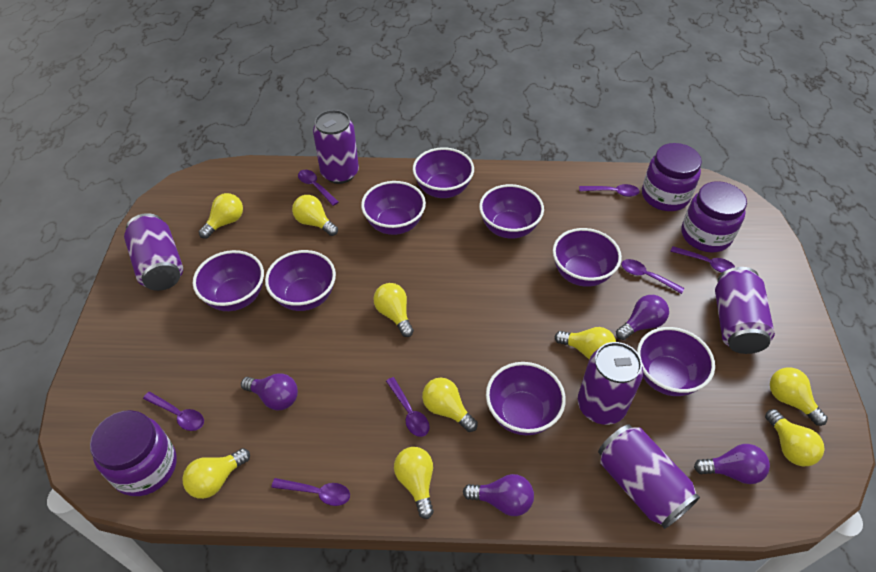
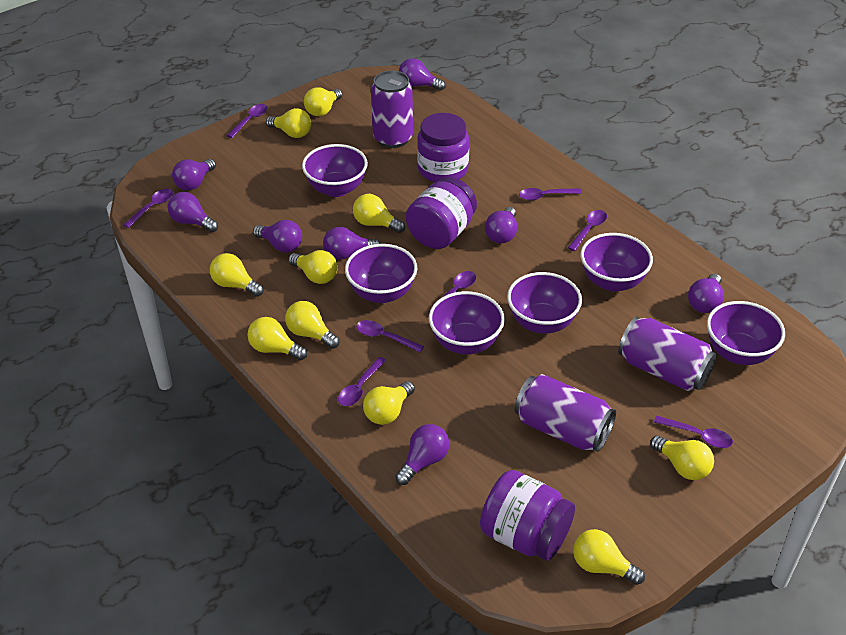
purple bowl: 8 -> 6
purple can: 5 -> 3
purple light bulb: 4 -> 8
purple spoon: 7 -> 8
yellow light bulb: 9 -> 10

